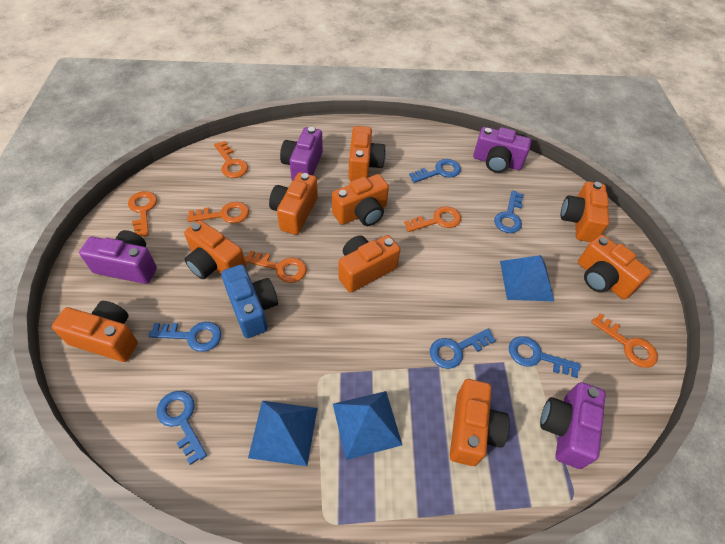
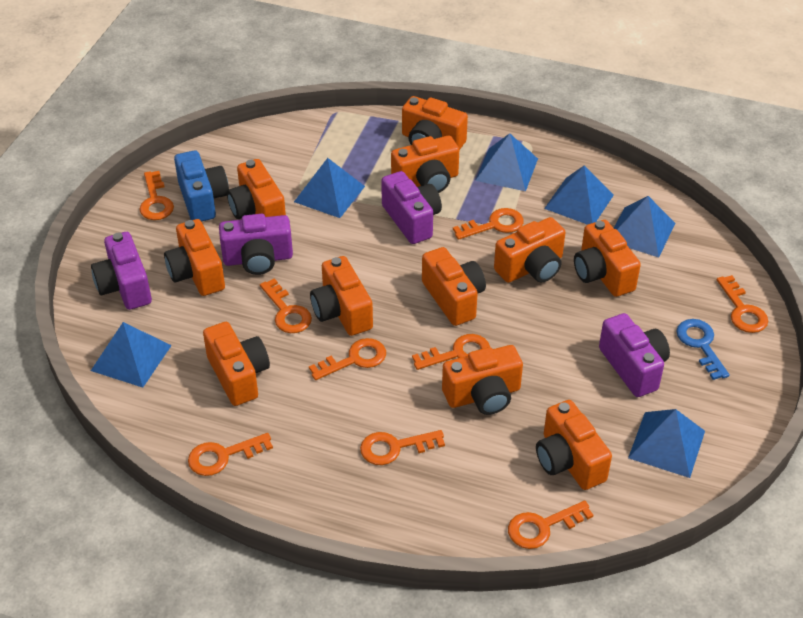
blue key: 6 -> 1
blue pyramid: 3 -> 6
orange camera: 9 -> 11
orange key: 6 -> 9

